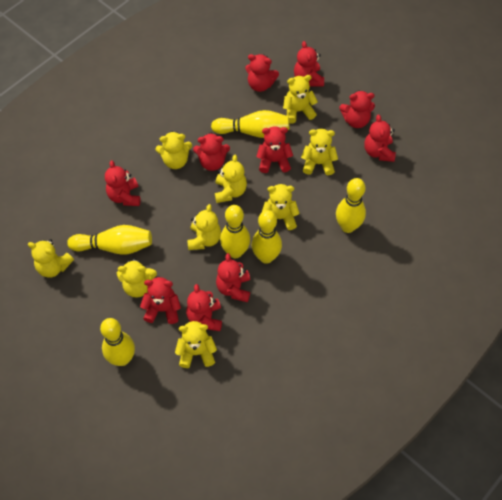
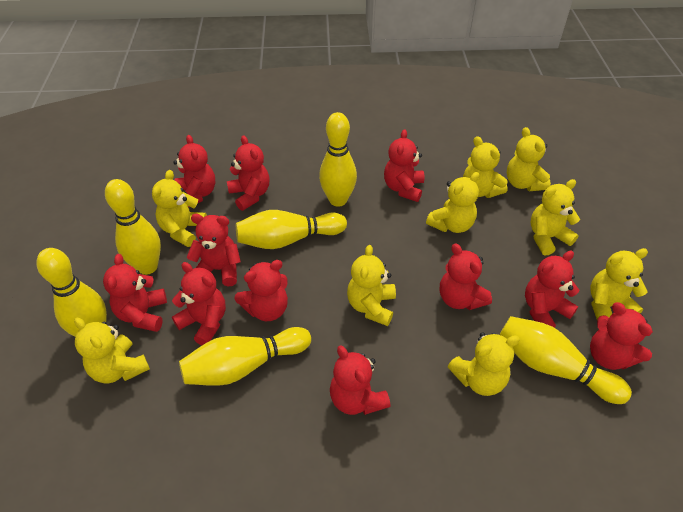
red teddy bear: 10 -> 11

